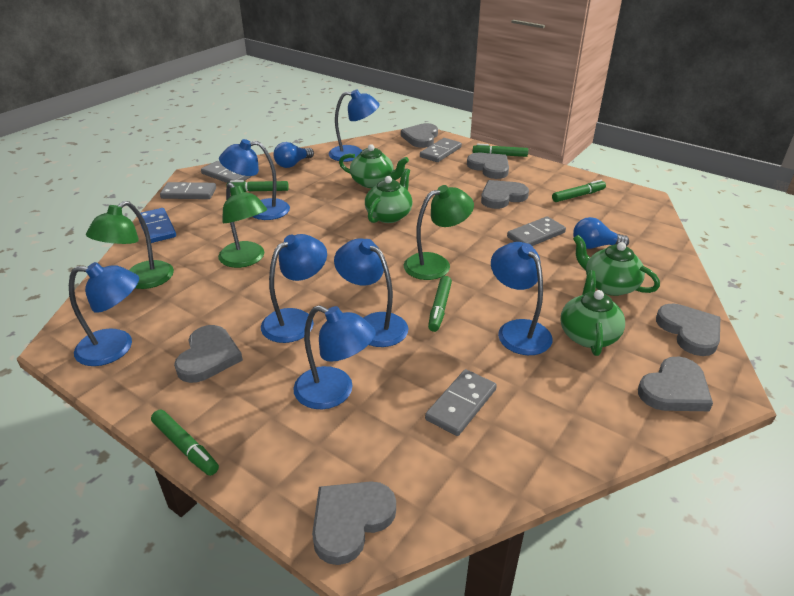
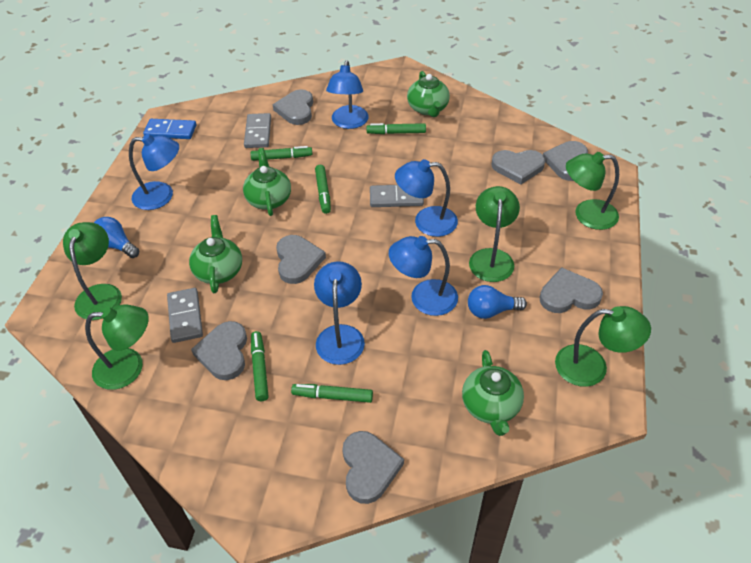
blue lamp: 7 -> 5
green lamp: 3 -> 5
grey domino: 5 -> 3

